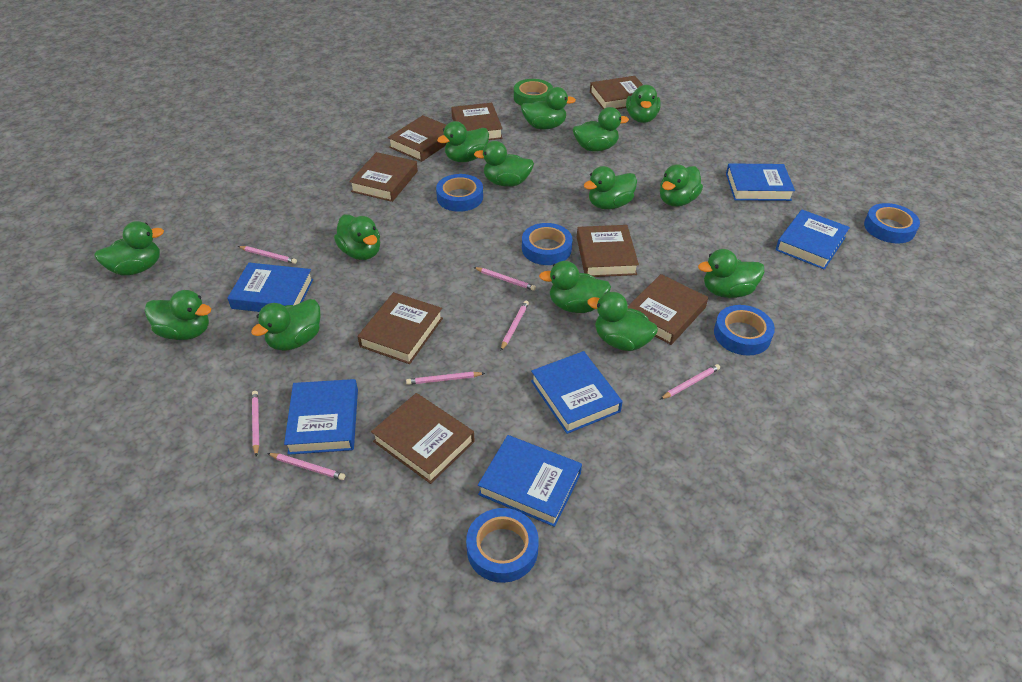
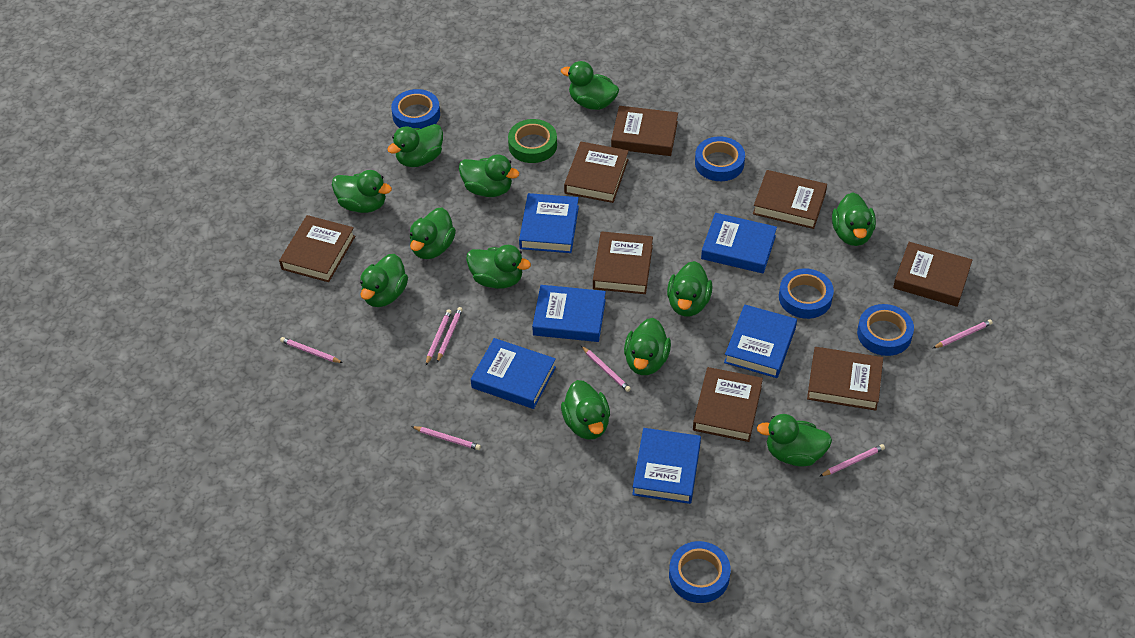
green duck: 14 -> 12

